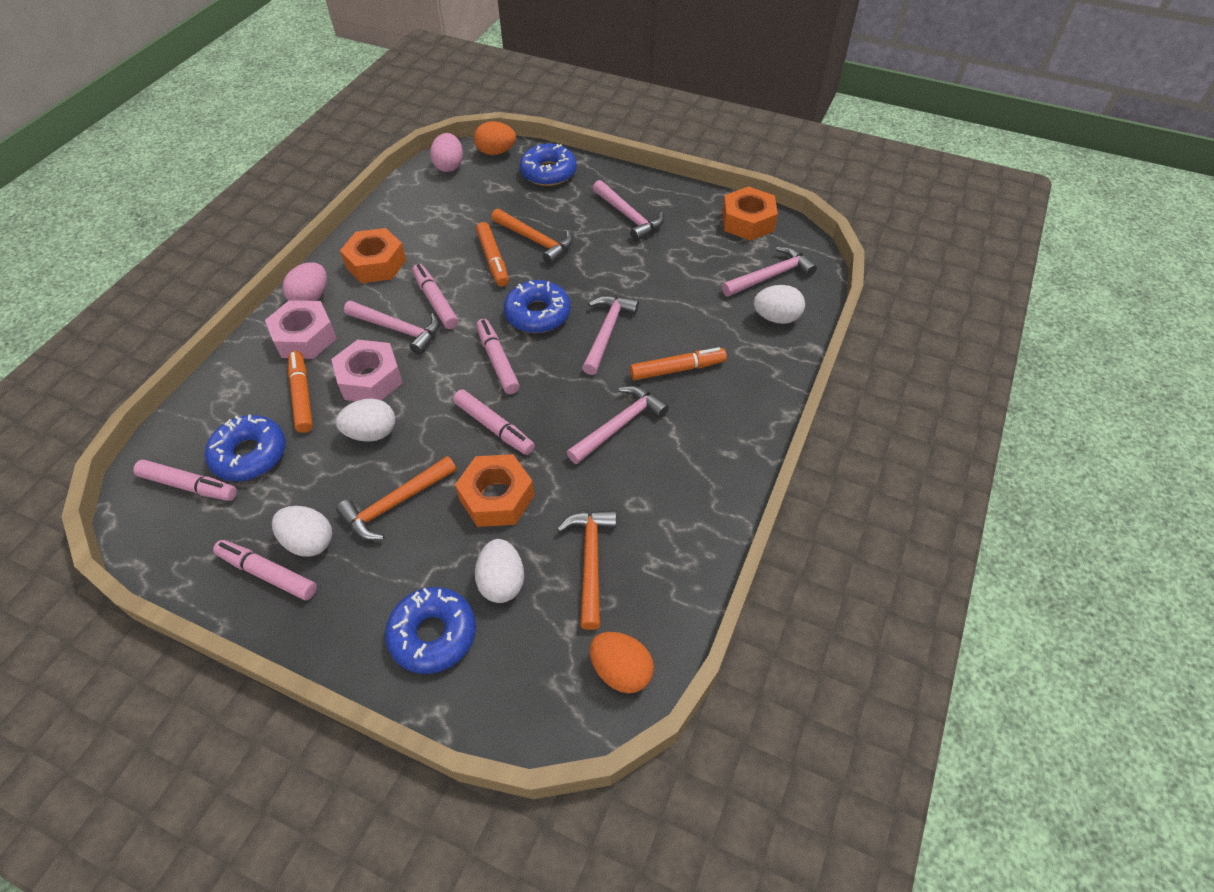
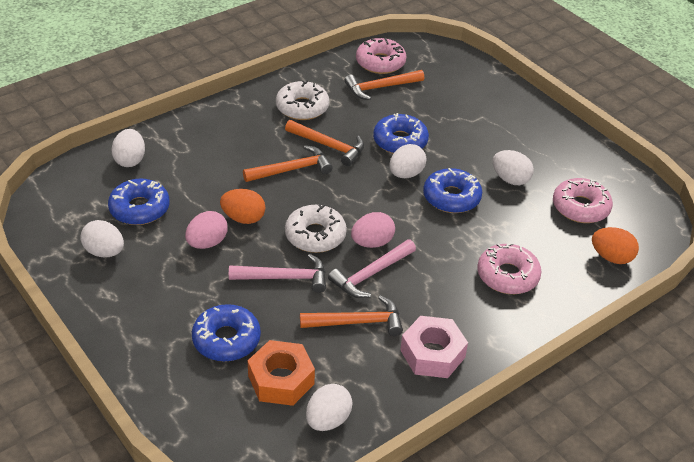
orange hammer: 3 -> 4
orange marker: 3 -> 0
orange nut: 3 -> 1
pink donut: 0 -> 3
pink hammer: 5 -> 2
pink marker: 5 -> 0
pink nut: 2 -> 1
white donut: 0 -> 2
white egg: 4 -> 5

